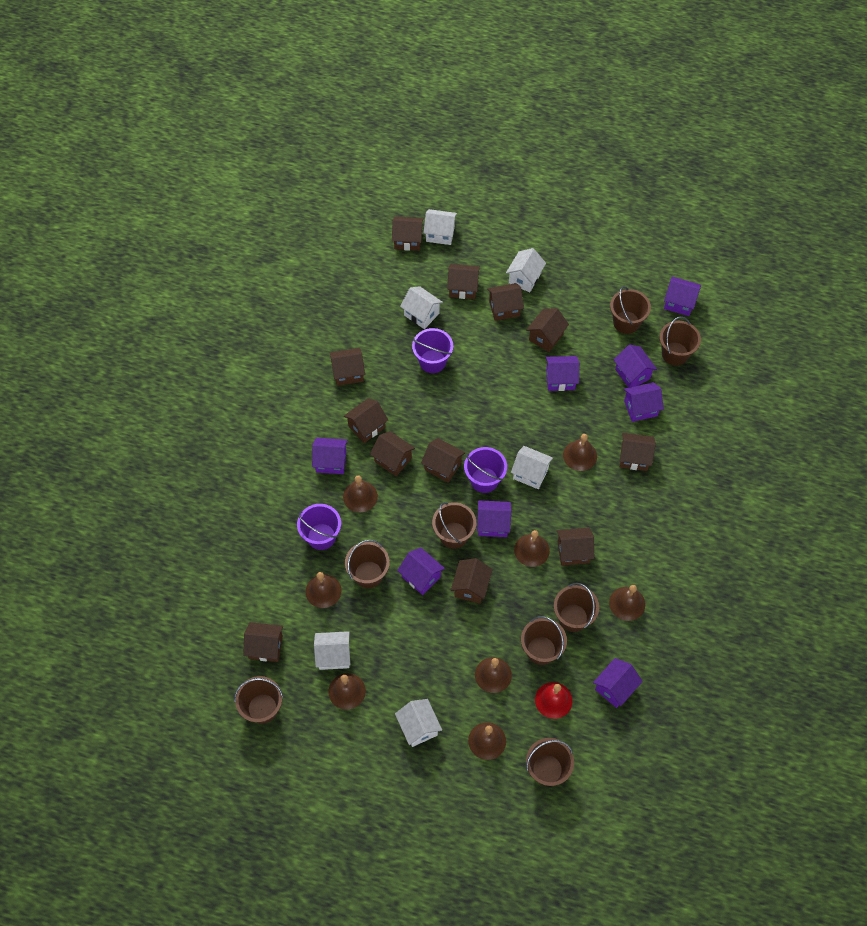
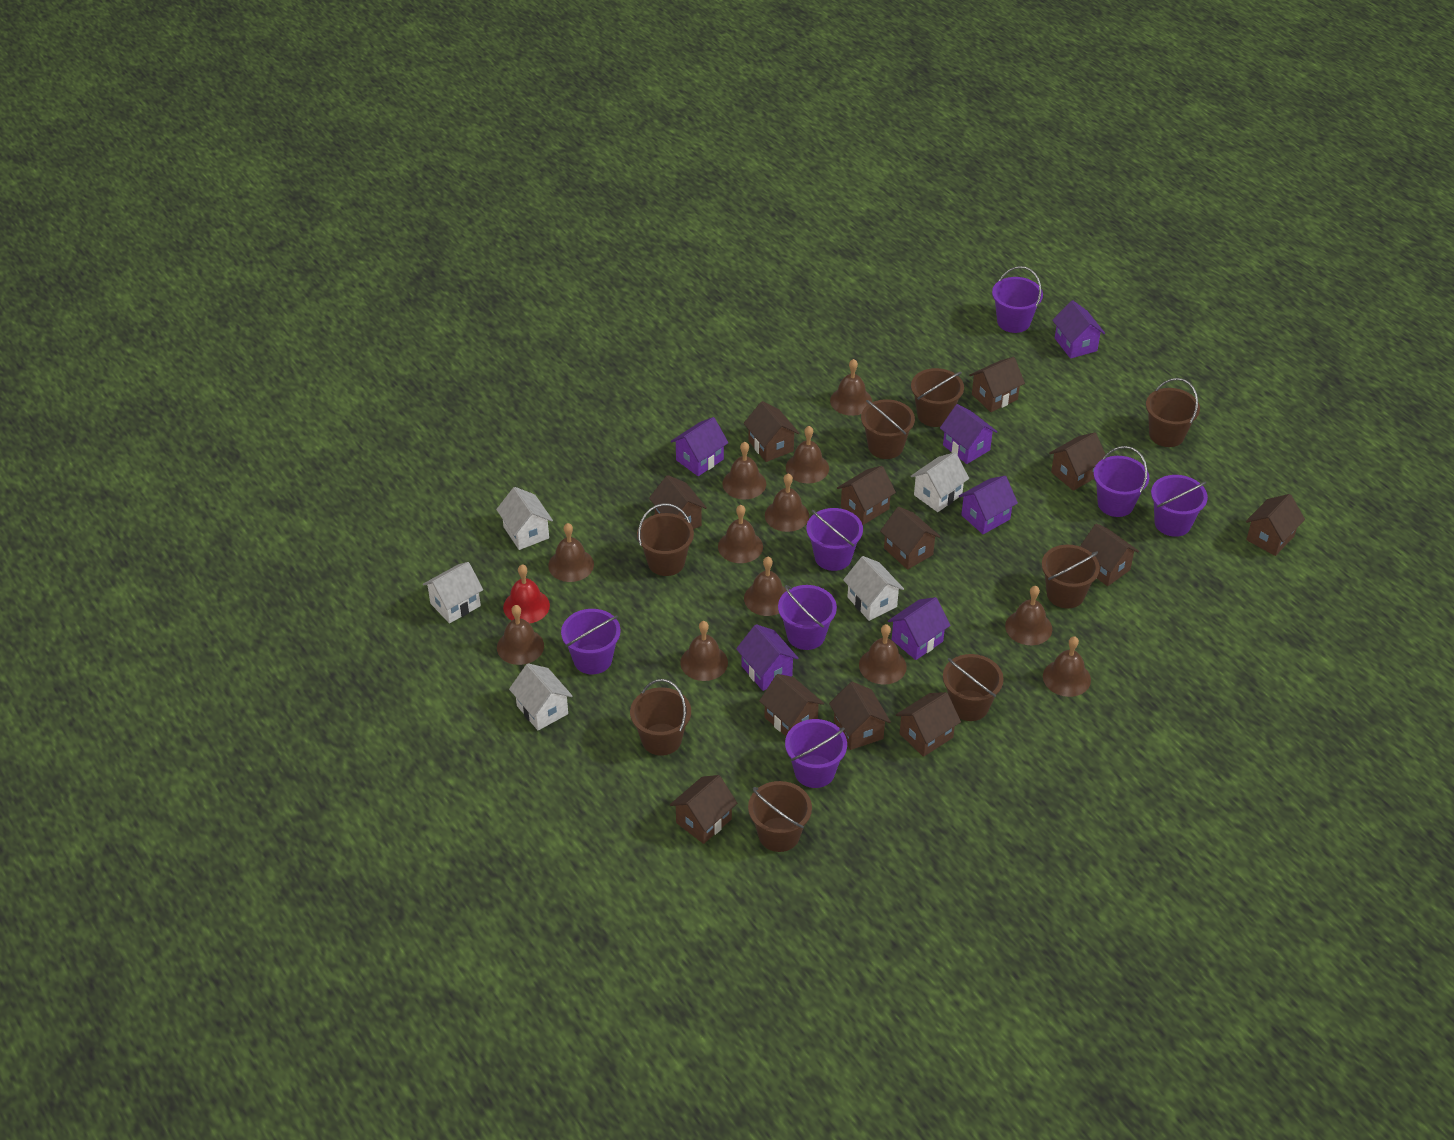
brown bell: 8 -> 12
purple bucket: 3 -> 7
purple house: 8 -> 6
white house: 6 -> 5

